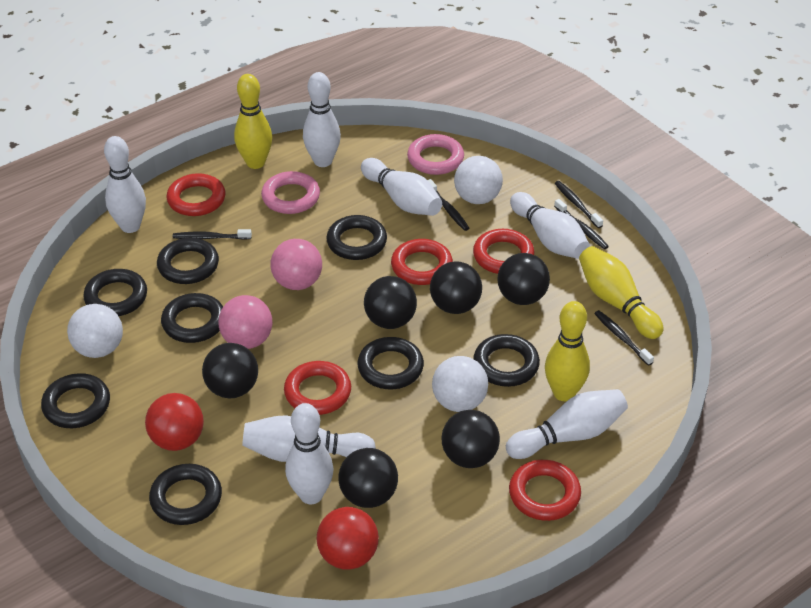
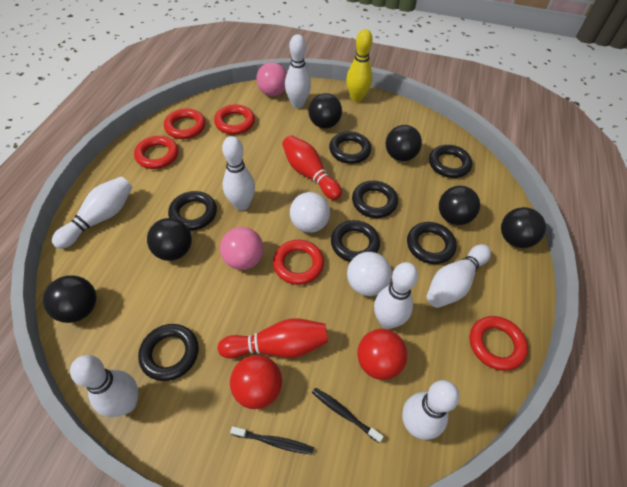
black ring: 8 -> 7
black toothbrush: 5 -> 2
pink ring: 2 -> 0
red bowling pin: 0 -> 2
white ball: 3 -> 2
yellow bowling pin: 3 -> 1

